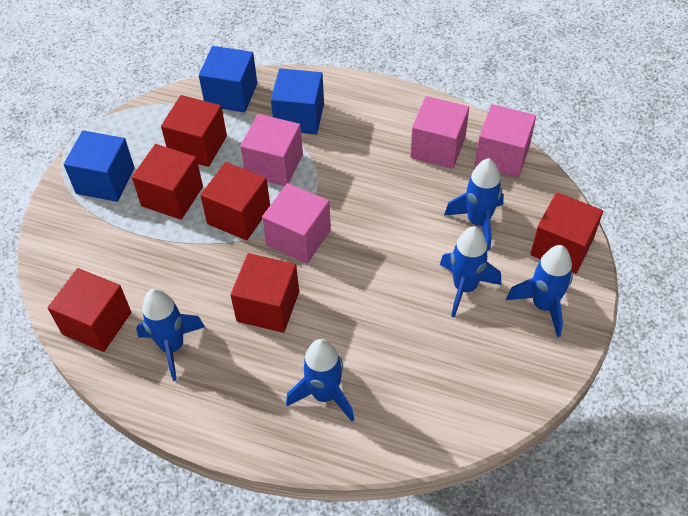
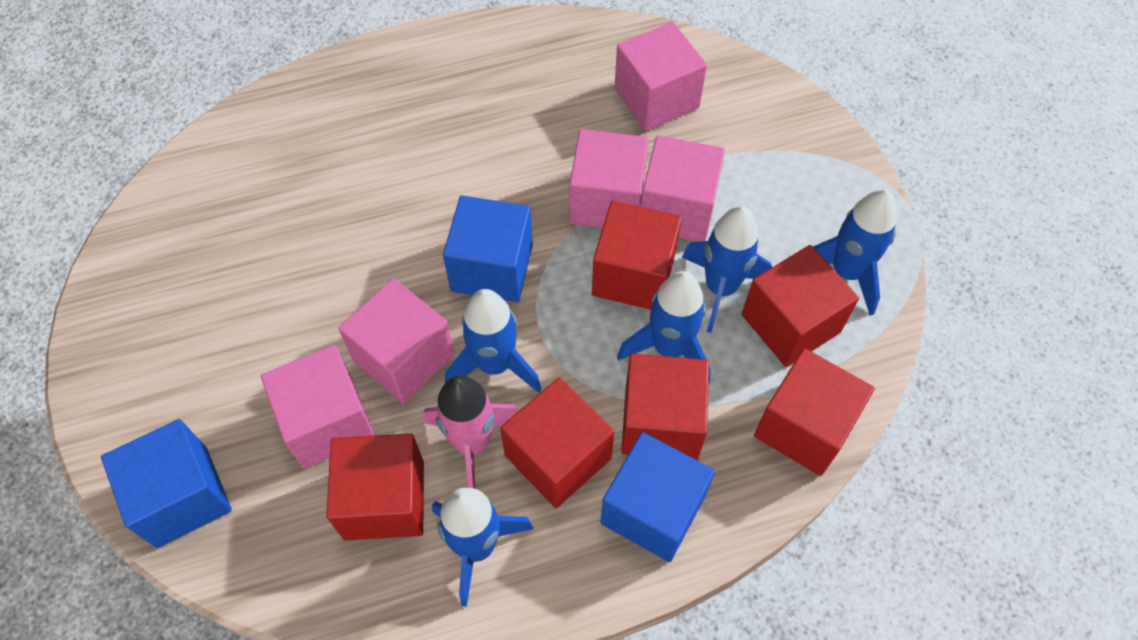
pink cube: 4 -> 5
pink rocket: 0 -> 1

